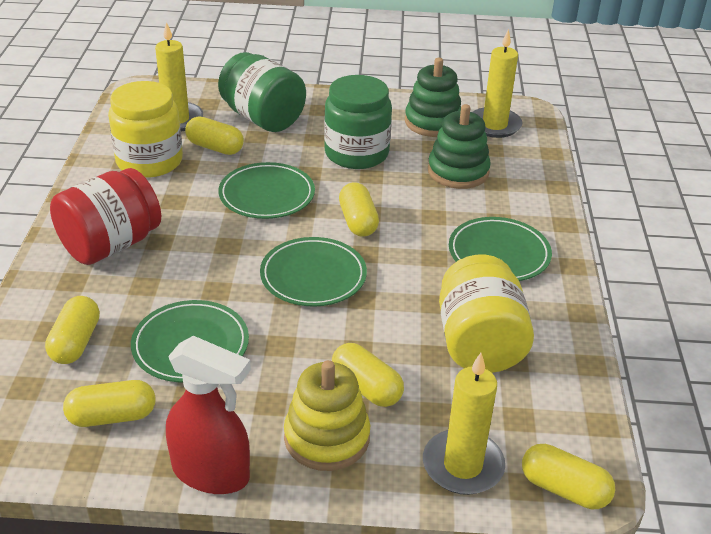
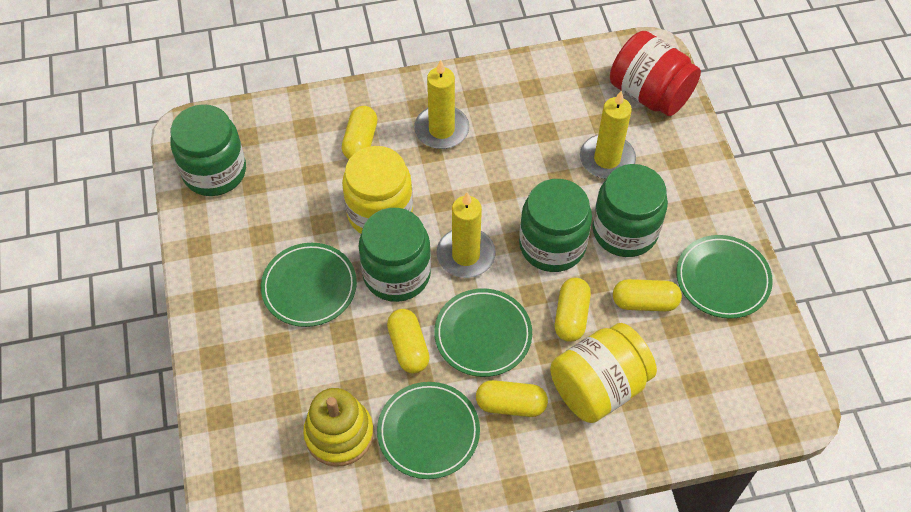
green jar: 2 -> 4
green stacking toy: 2 -> 0
red spray bottle: 1 -> 0
yellow capsule: 6 -> 5

